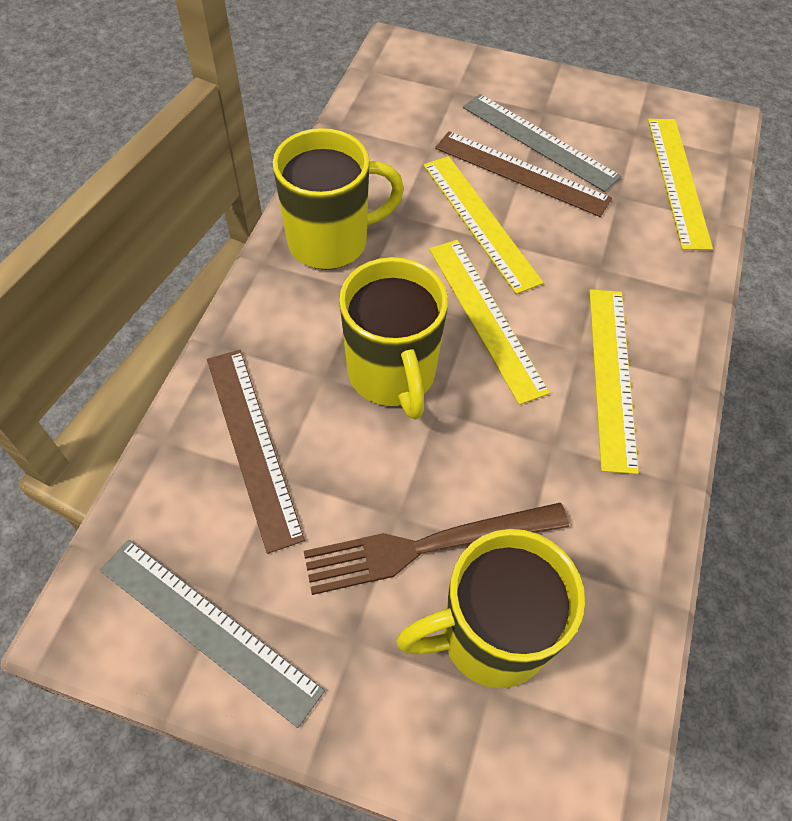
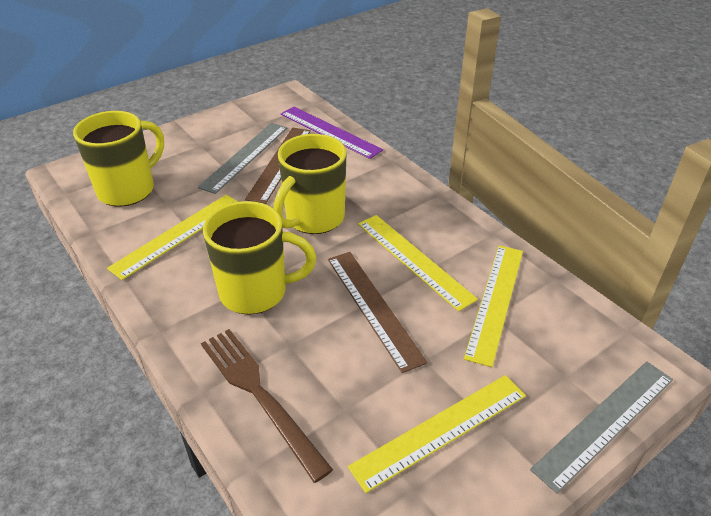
purple ruler: 0 -> 1

